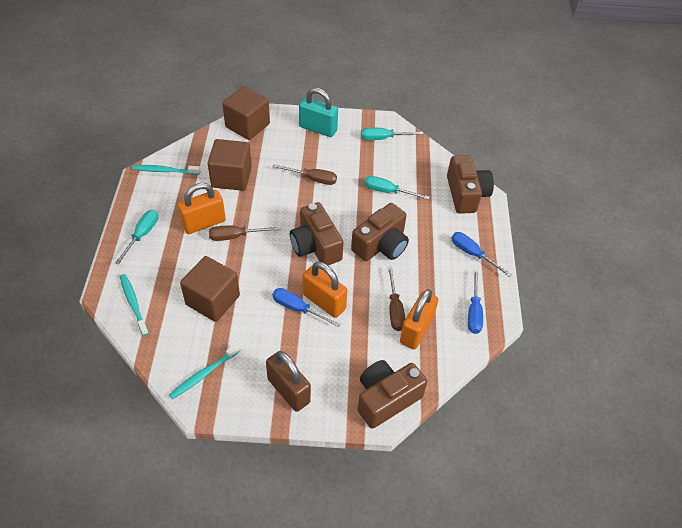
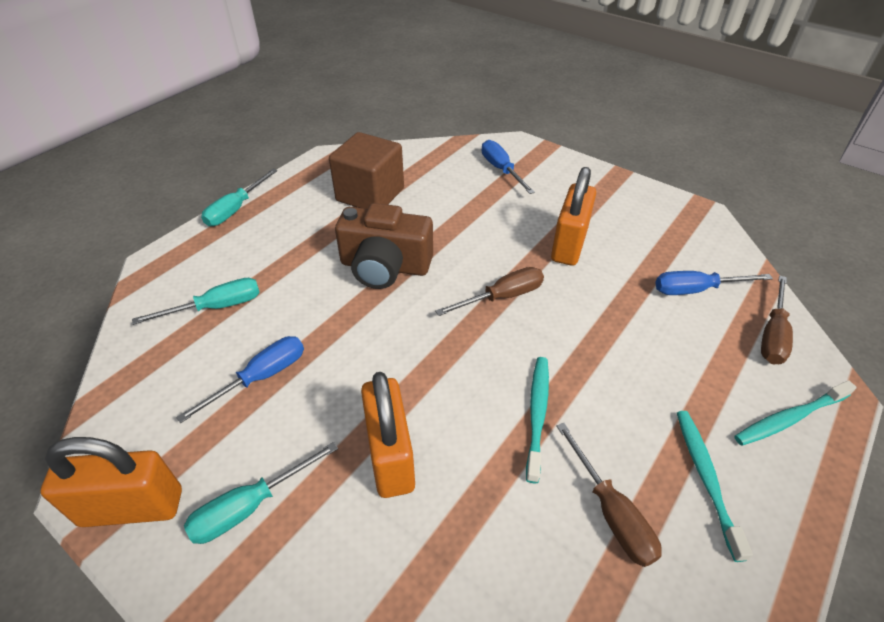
brown camera: 4 -> 1
brown cube: 3 -> 1
brown padlock: 1 -> 0
turquoise padlock: 1 -> 0

